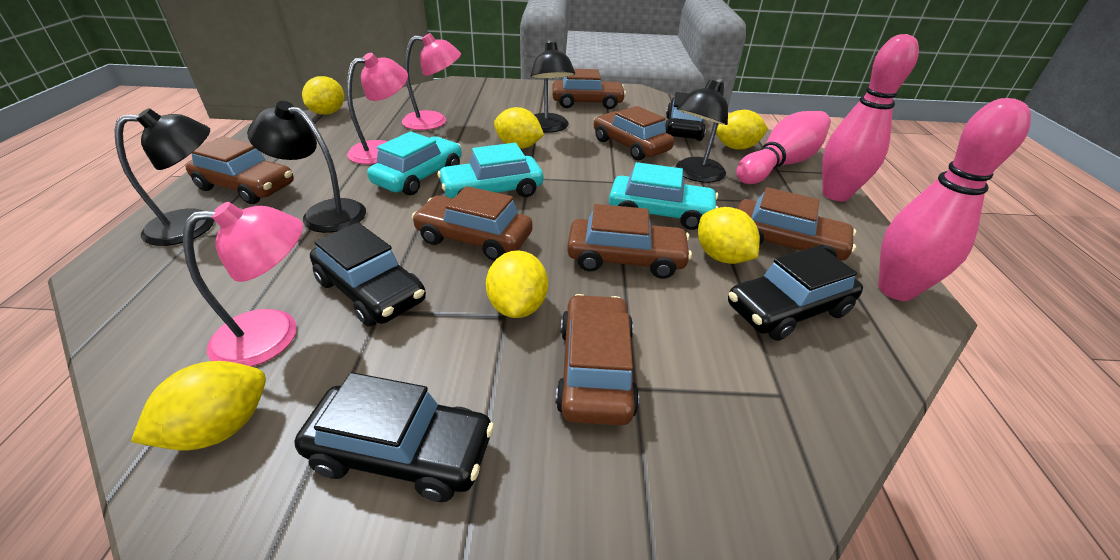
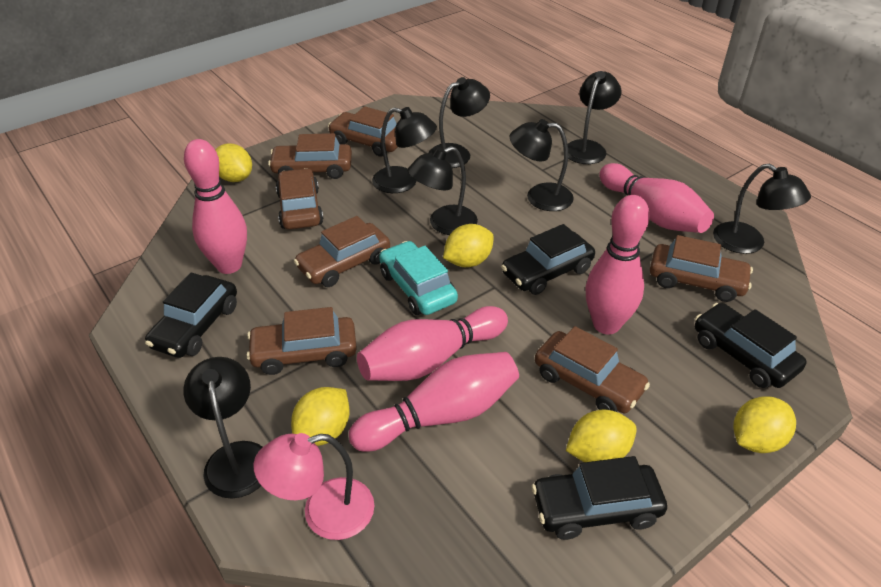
black lamp: 4 -> 7
pink bowling pin: 3 -> 5
pink lamp: 3 -> 1
turquoise car: 3 -> 1
yellow lemon: 6 -> 5

